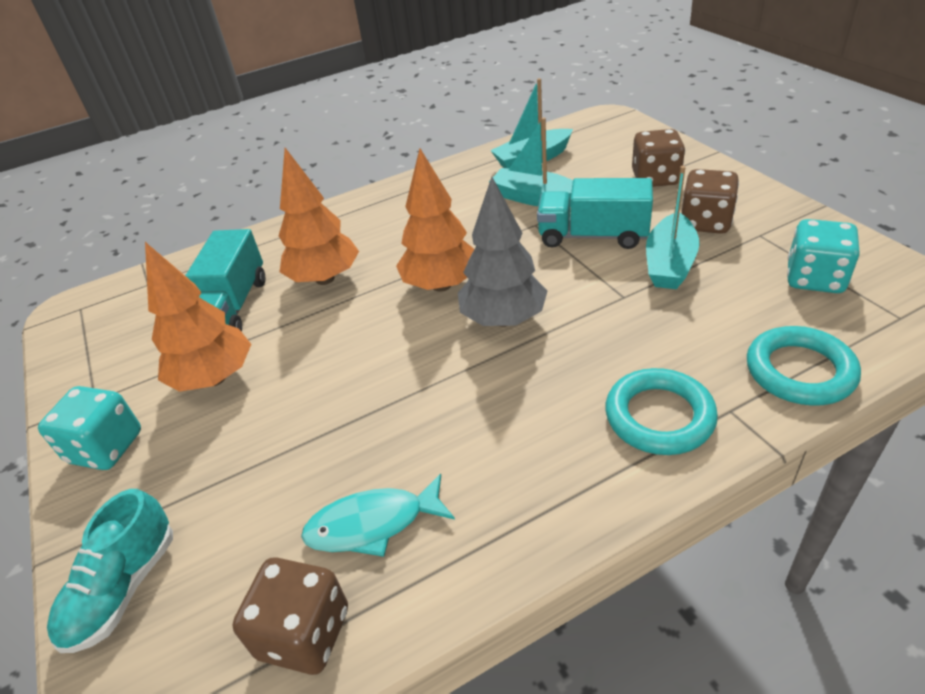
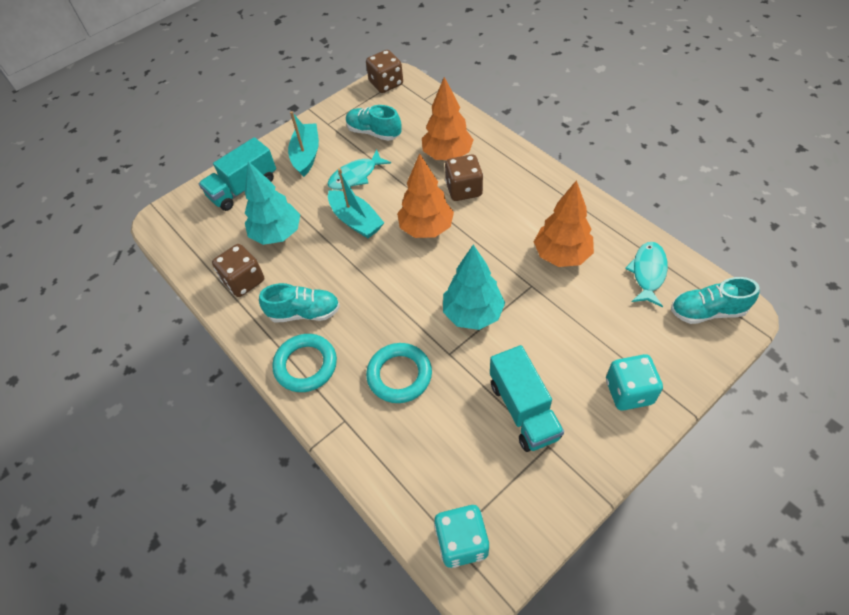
grey tree: 1 -> 0
turquoise boat: 3 -> 2
turquoise fish: 1 -> 2
turquoise shoe: 1 -> 3
turquoise tree: 0 -> 2

